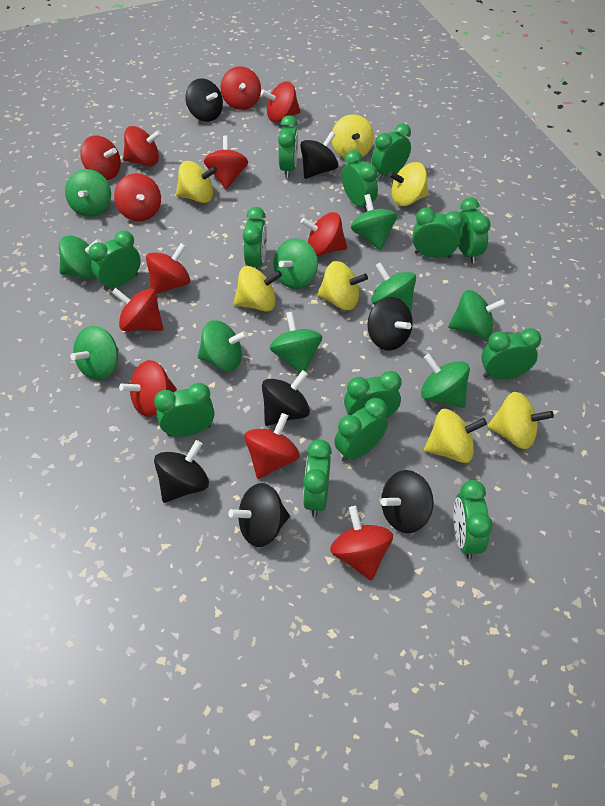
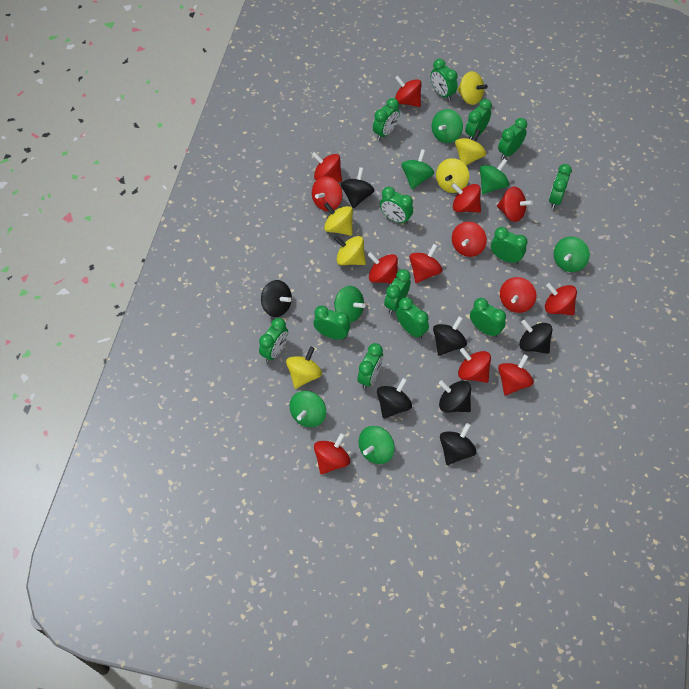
green spinning top: 10 -> 7
red spinning top: 12 -> 13
yellow spinning top: 7 -> 6

